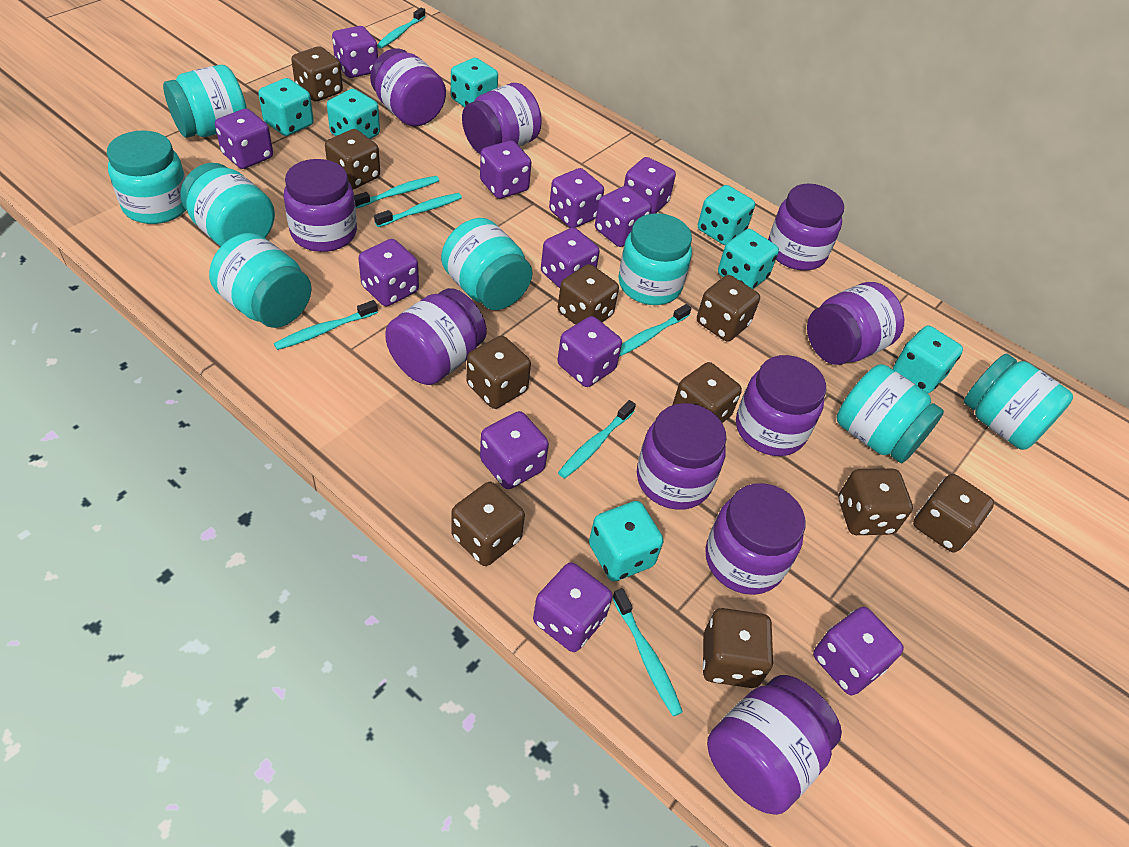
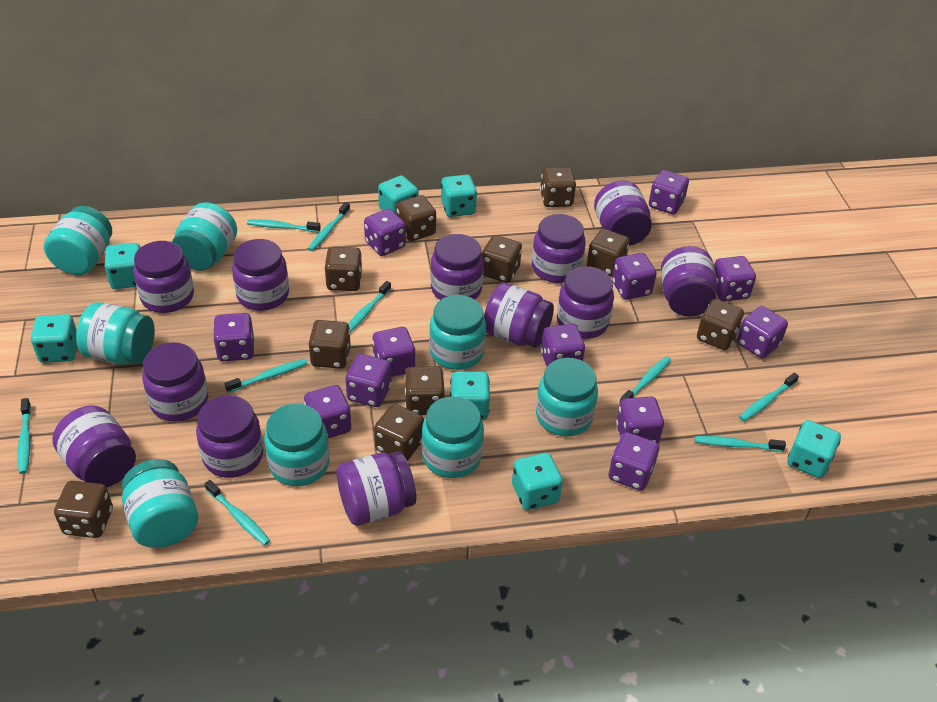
purple jar: 10 -> 12
turquoise toothbrush: 7 -> 9

